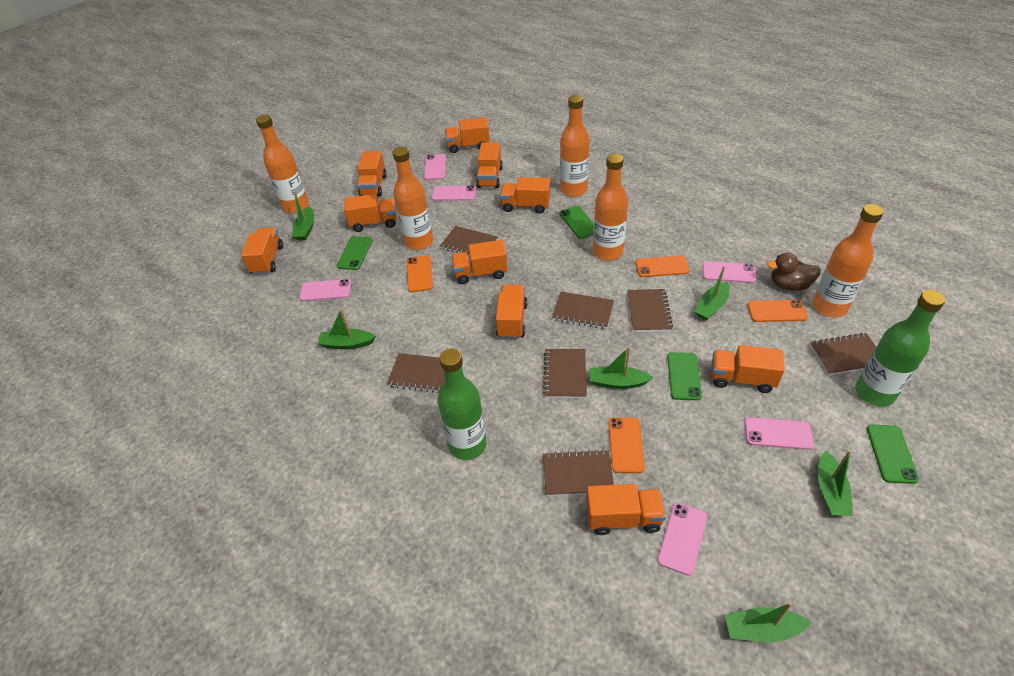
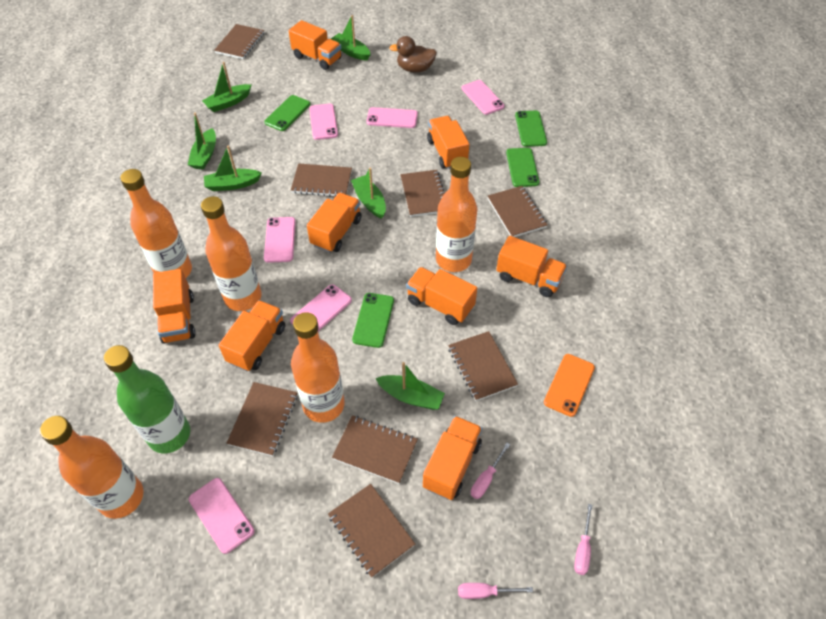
brown notebook: 7 -> 8
green bottle: 2 -> 1
orange phone: 4 -> 1
orange truck: 10 -> 8
pink screwdriver: 0 -> 3

